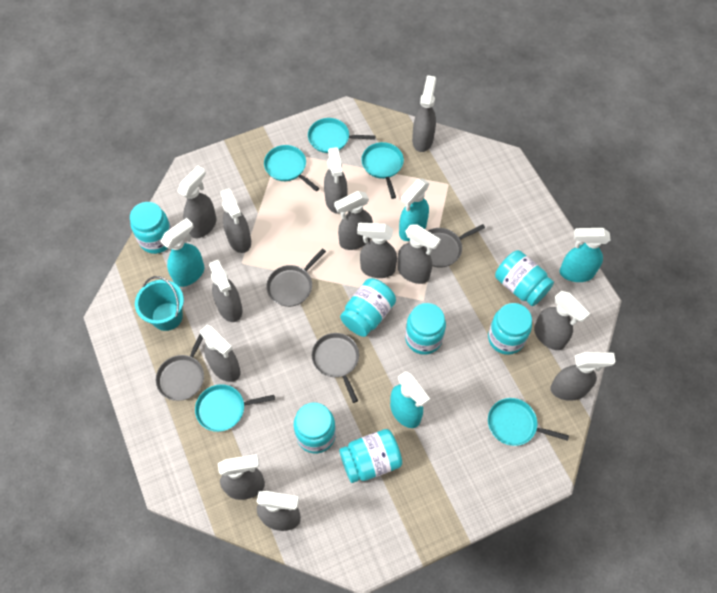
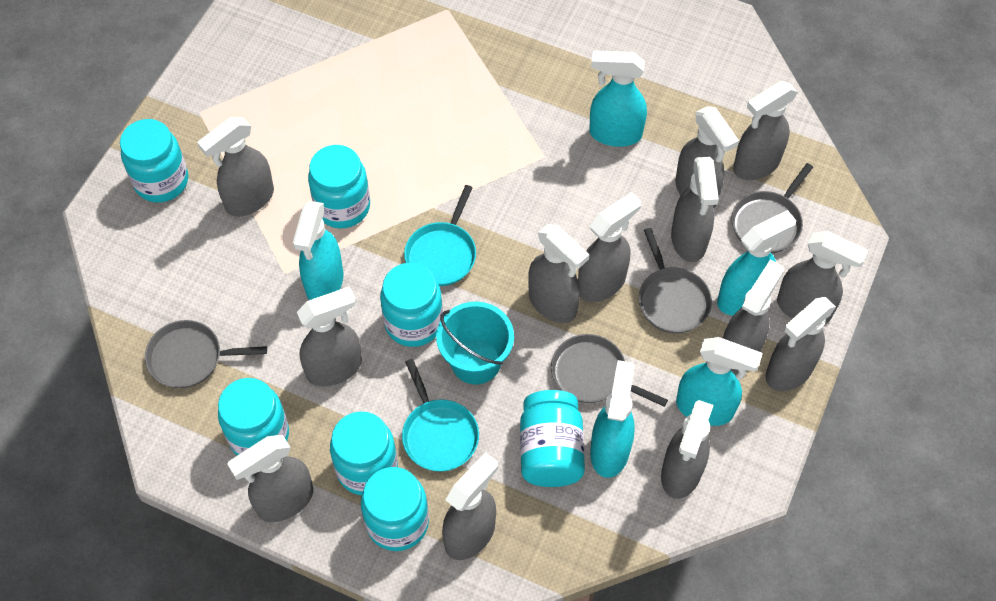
turquoise pan: 5 -> 2
turquoise spray bottle: 4 -> 5

